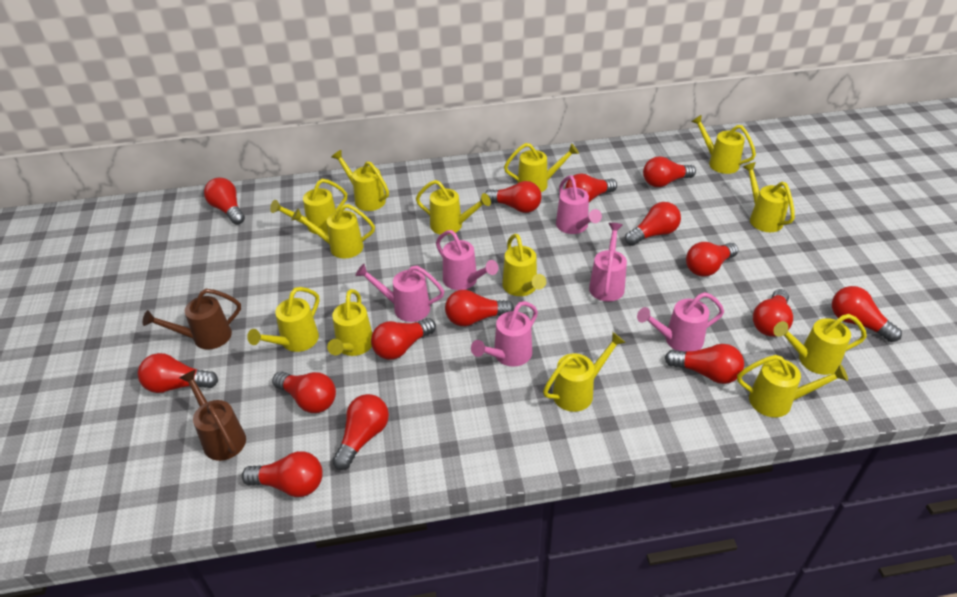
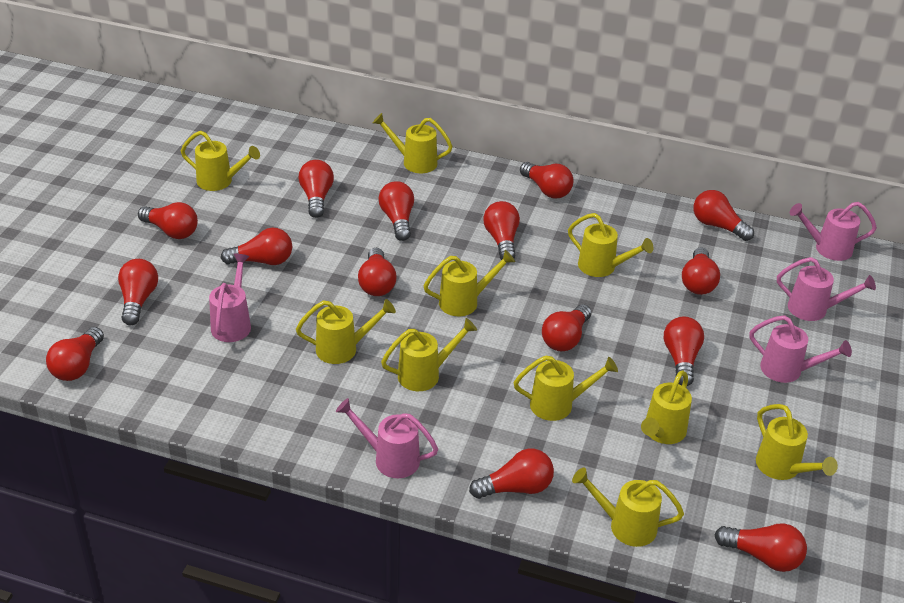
brown watering can: 2 -> 0
pink watering can: 6 -> 5
yellow watering can: 13 -> 10

